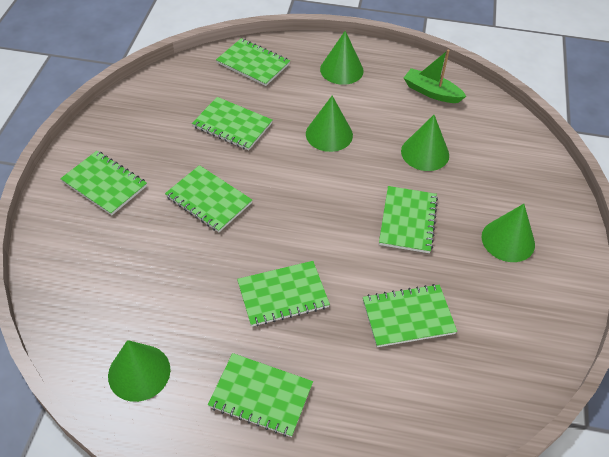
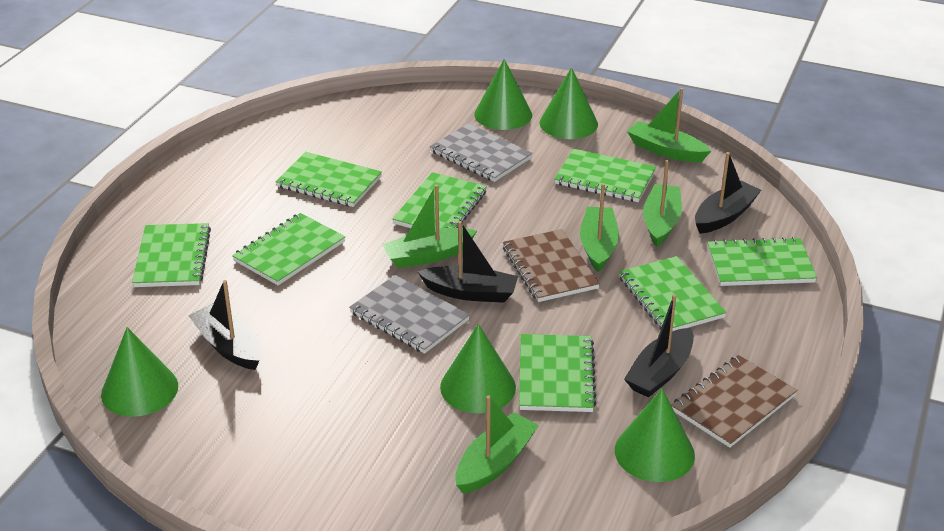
black boat: 0 -> 4
brown notebook: 0 -> 2
green boat: 1 -> 5
grey notebook: 0 -> 2

